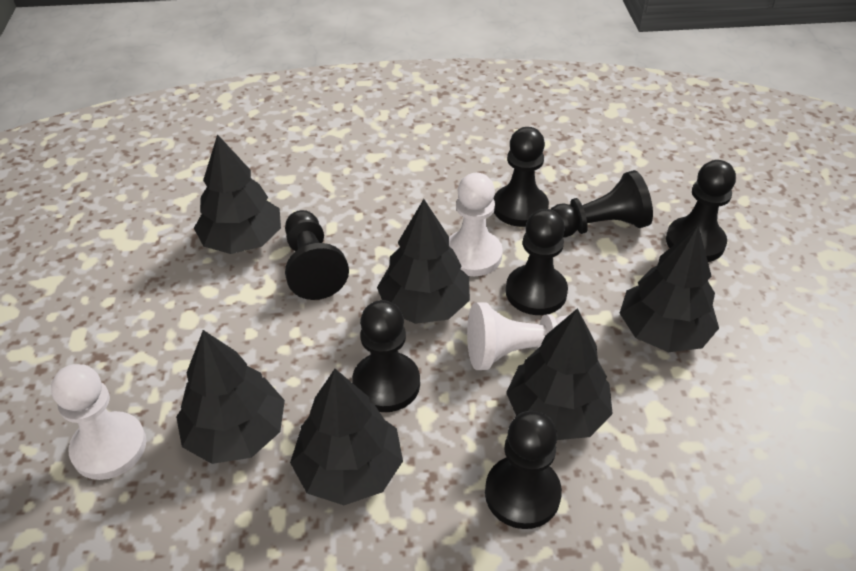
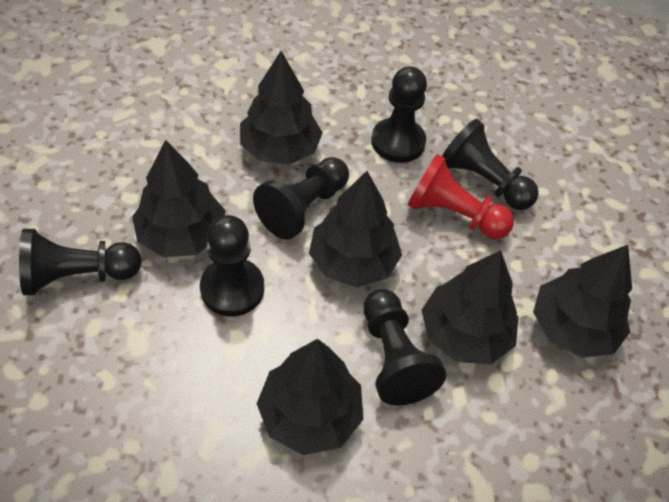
black pawn: 7 -> 6
red pawn: 0 -> 1
white pawn: 3 -> 0

